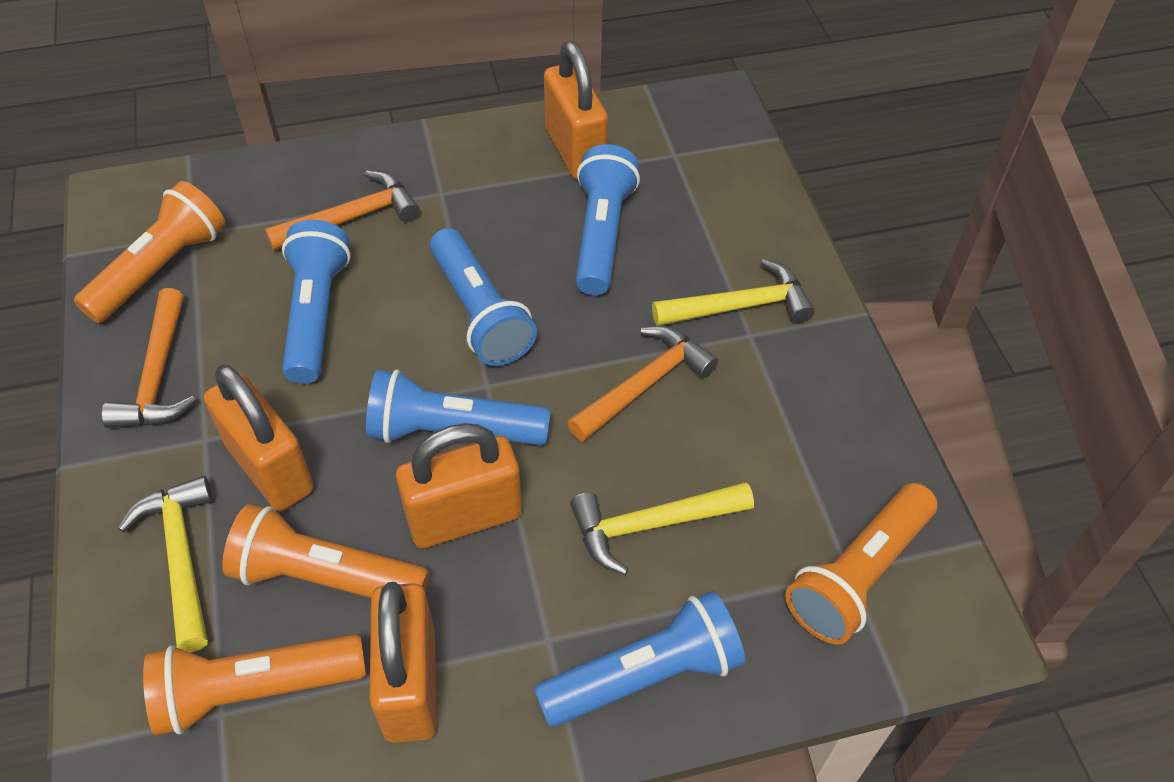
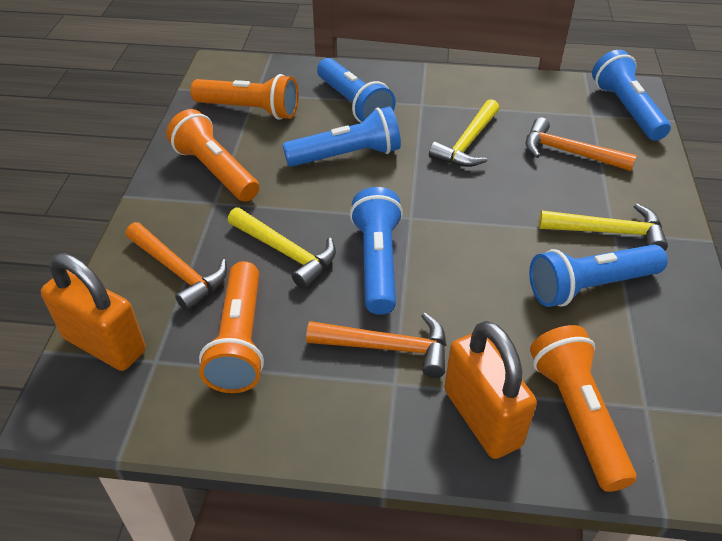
orange padlock: 4 -> 2

